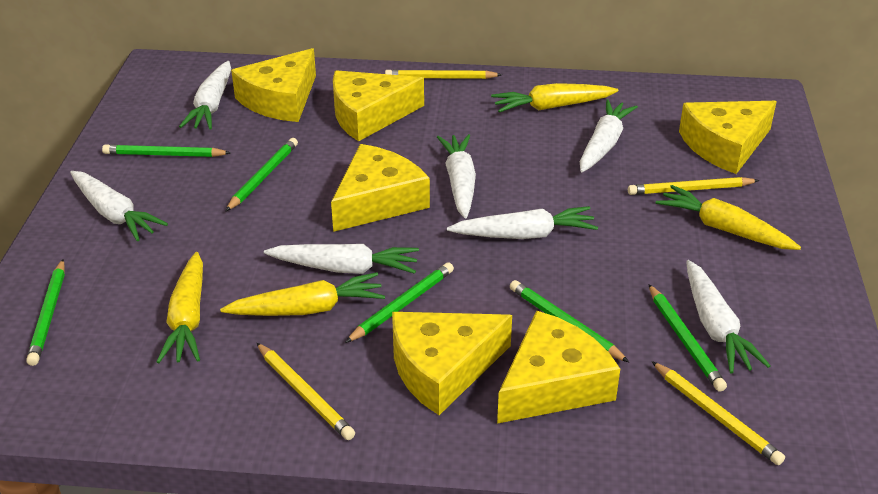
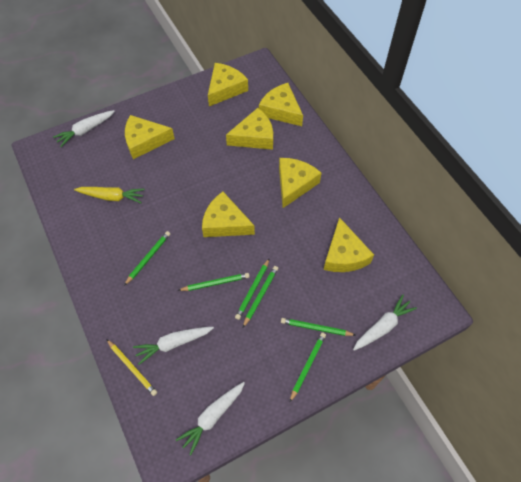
white carrot: 7 -> 4
yellow carrot: 4 -> 1
yellow cheese: 6 -> 7
yellow pencil: 4 -> 1

